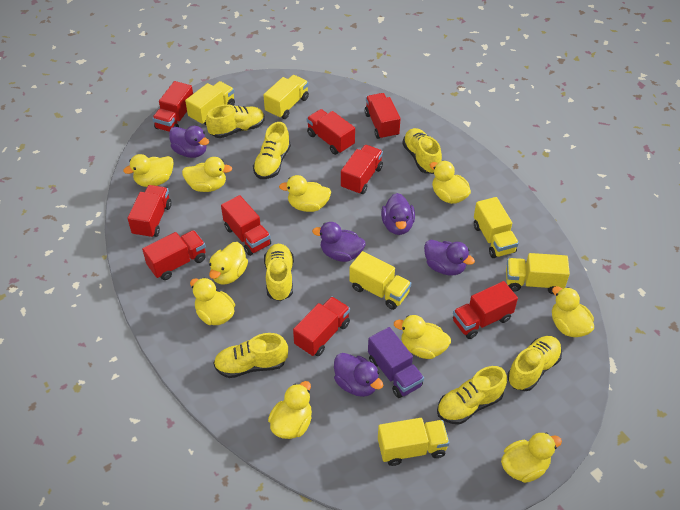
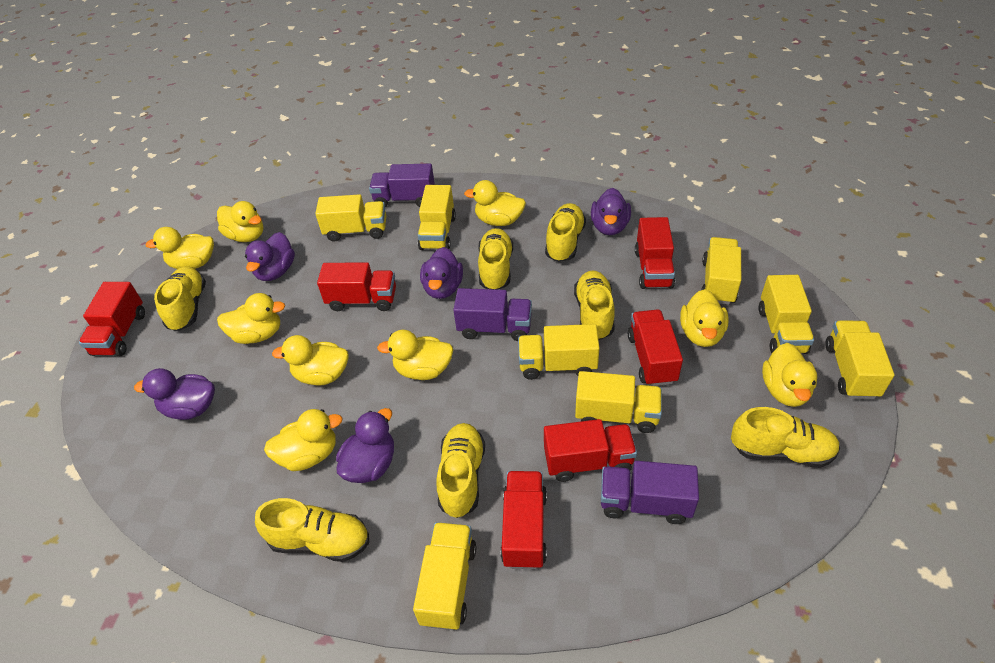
purple truck: 1 -> 3
red truck: 9 -> 6
yellow duck: 10 -> 9
yellow truck: 6 -> 8

